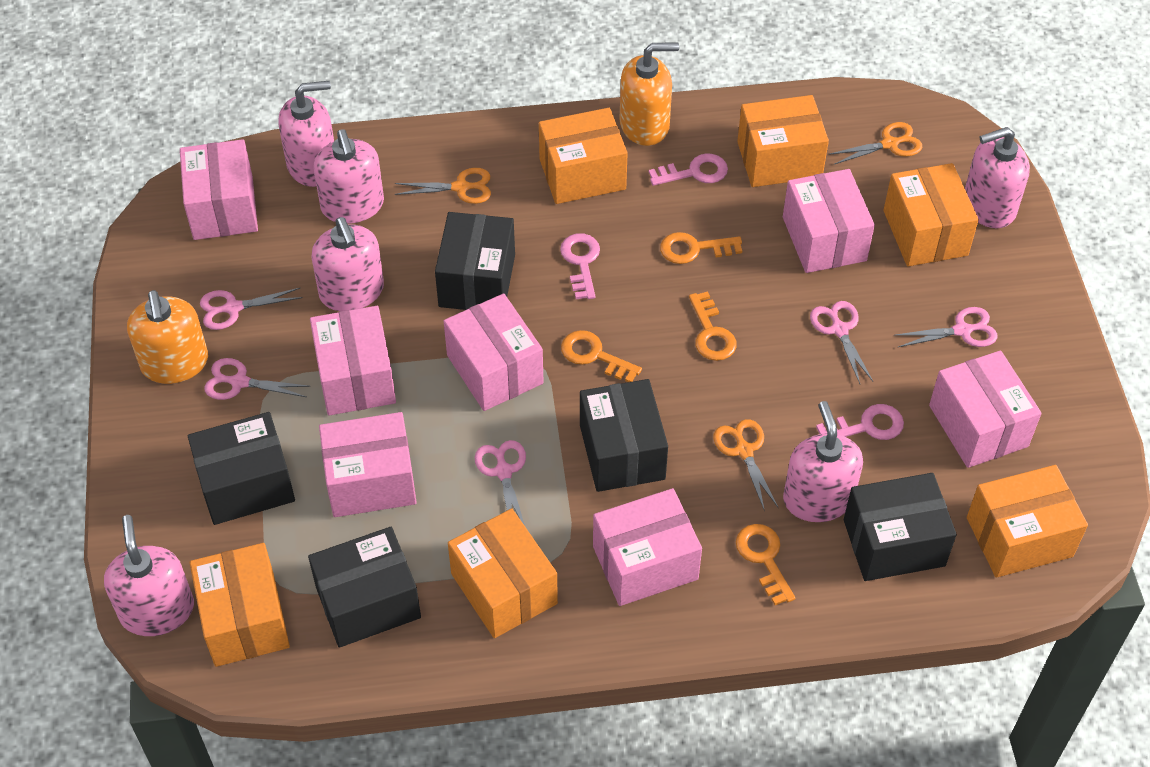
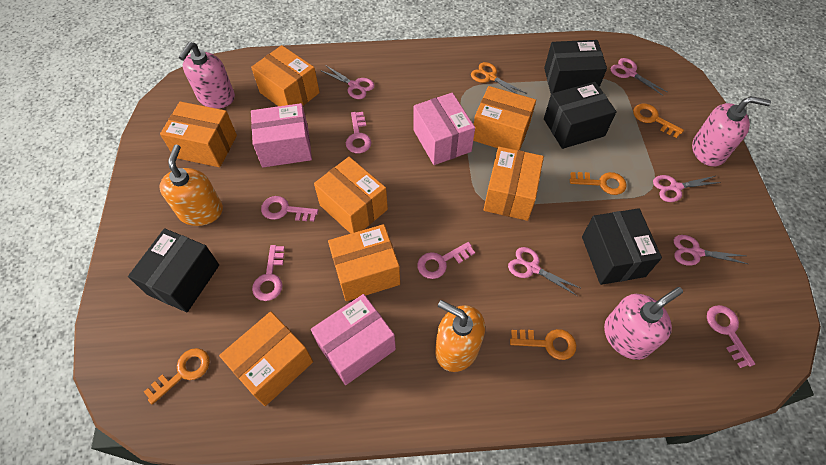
black box: 5 -> 4
orange box: 6 -> 7
orange scissors: 3 -> 1
pink box: 7 -> 3
pink key: 3 -> 5
pink soap dispenser: 6 -> 3

